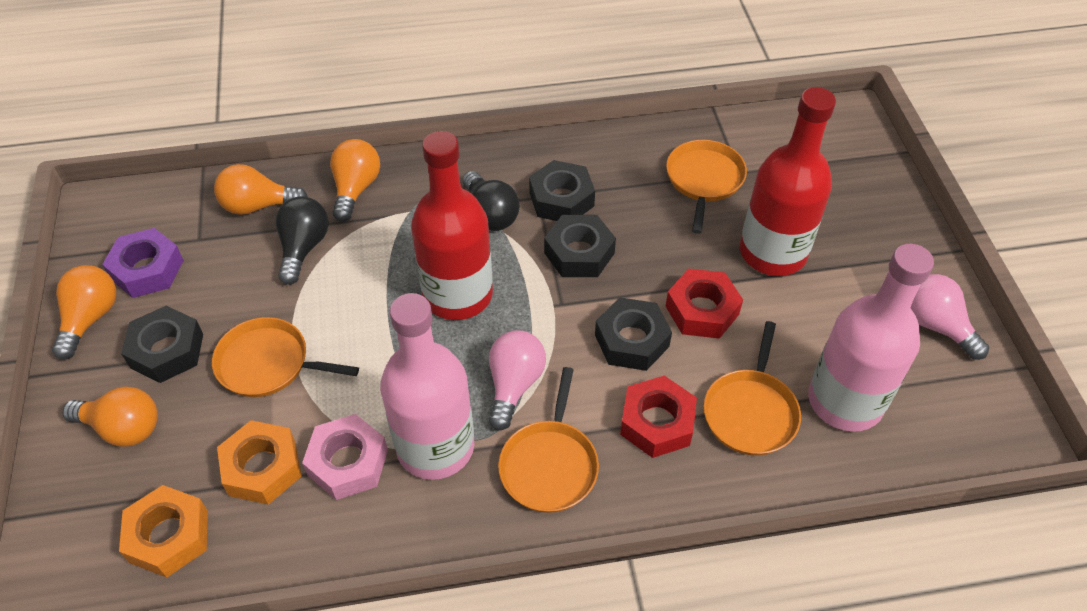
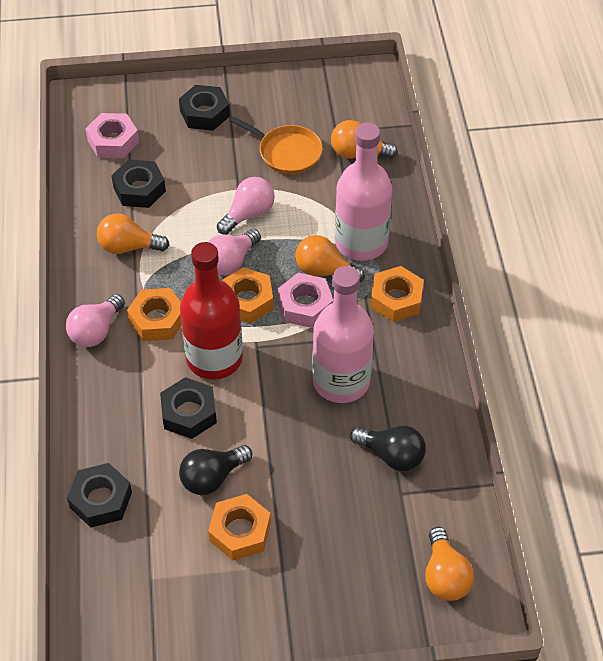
orange nut: 2 -> 4
orange pan: 4 -> 1
pink light bulb: 2 -> 3
pink nut: 1 -> 2
purple nut: 1 -> 0
red bottle: 2 -> 1
red nut: 2 -> 0

